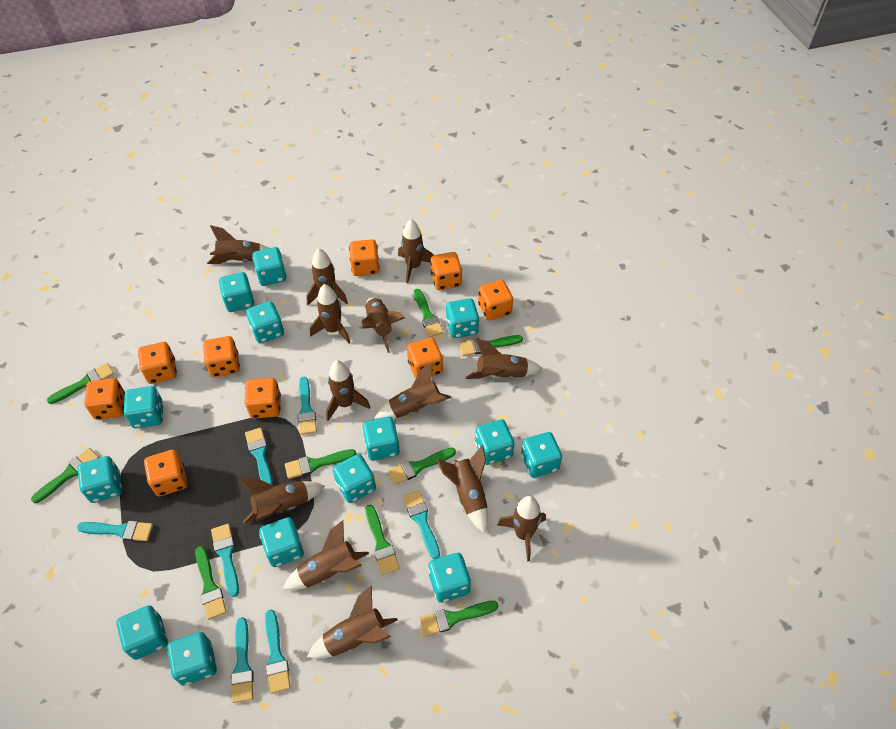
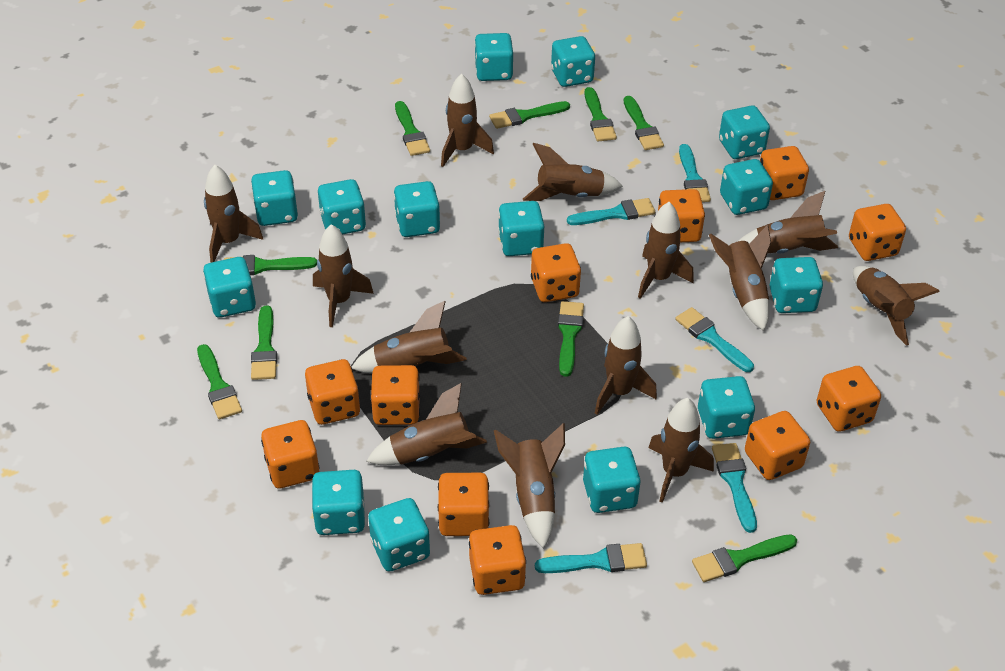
orange dice: 9 -> 11
turquoise brush: 7 -> 5

